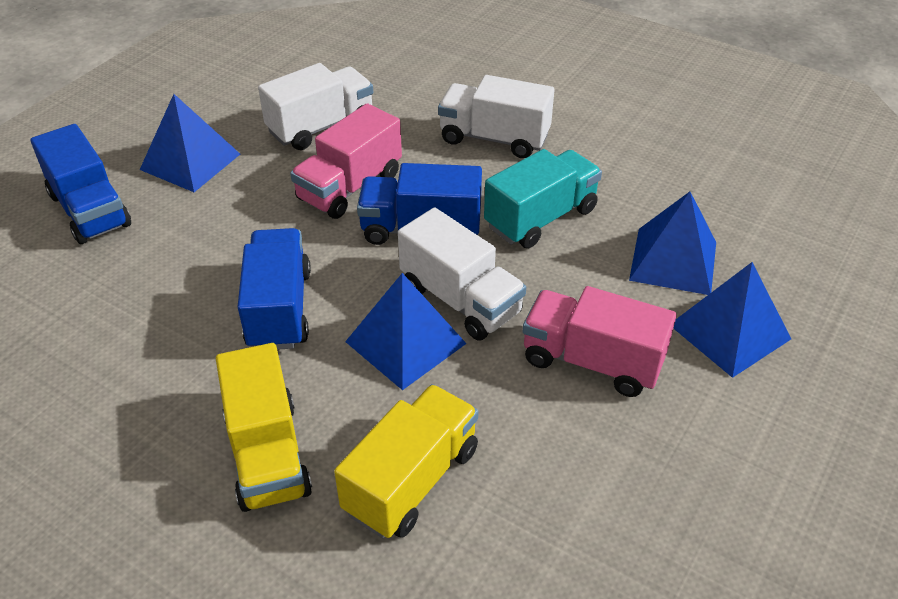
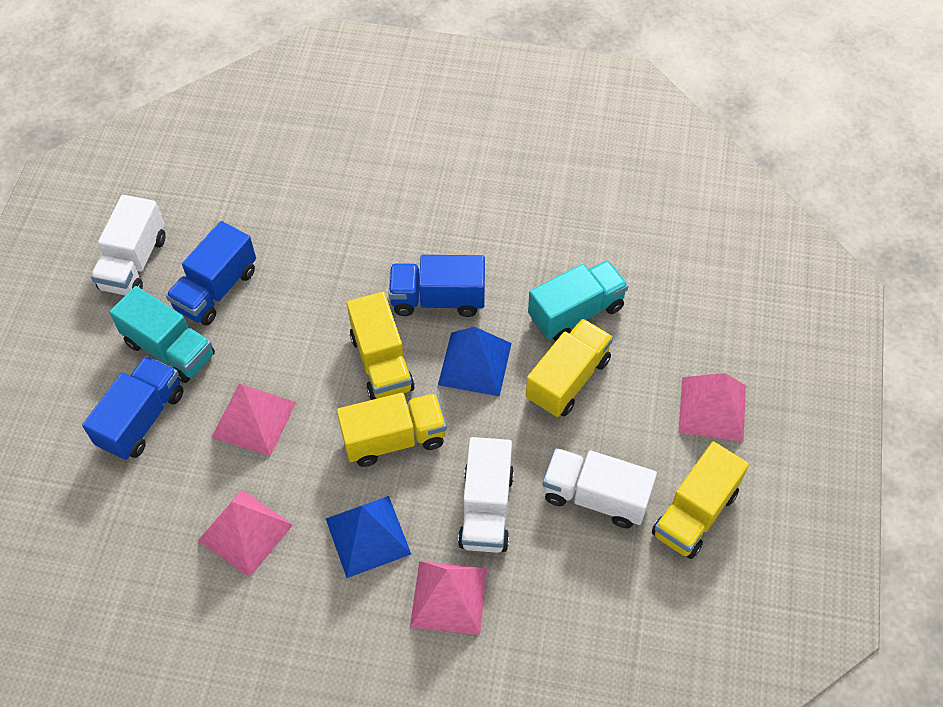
blue pyramid: 4 -> 2
pink pyramid: 0 -> 4
pink truck: 2 -> 0
turquoise truck: 1 -> 2
yellow truck: 2 -> 4

